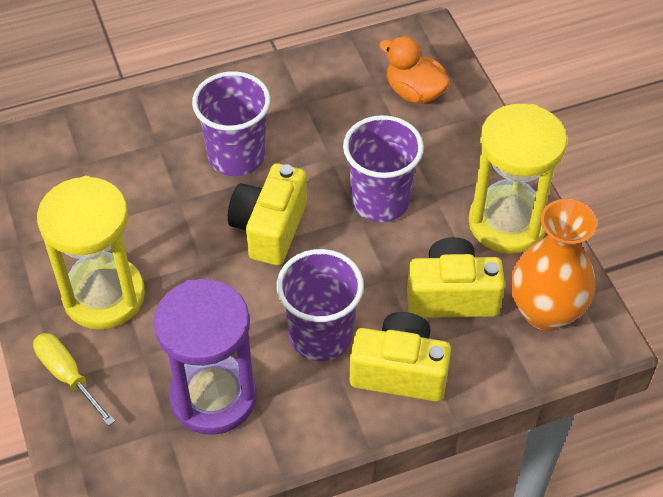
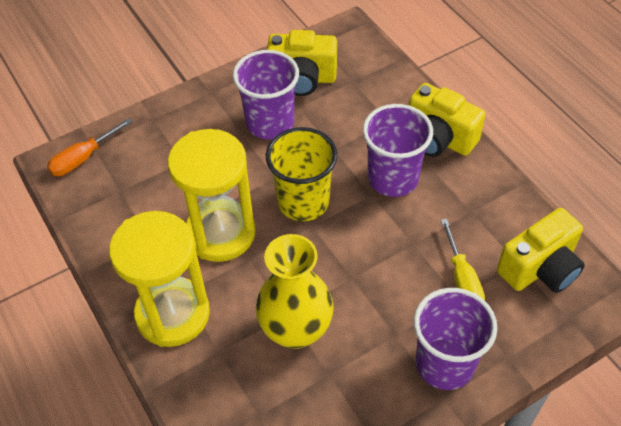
orange duck: 1 -> 0
orange screwdriver: 0 -> 1
orange vase: 1 -> 0
purple hourglass: 1 -> 0
yellow cup: 0 -> 1
yellow vase: 0 -> 1

